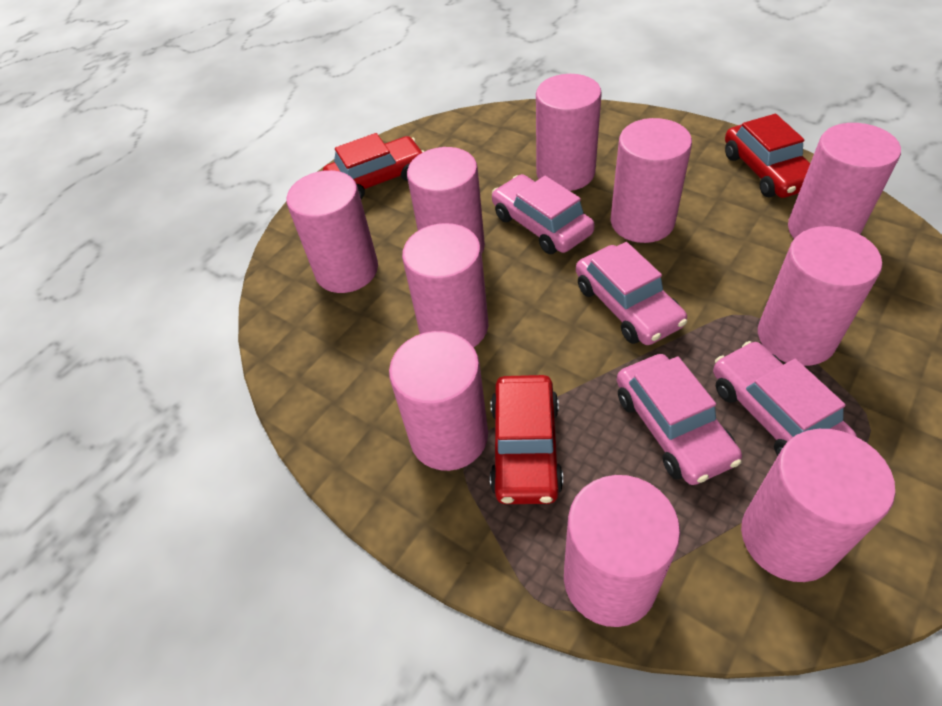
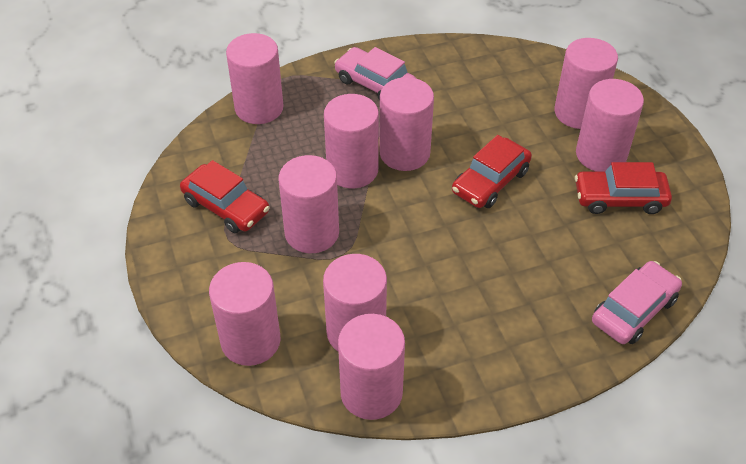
pink car: 4 -> 2
pink cylinder: 10 -> 9

